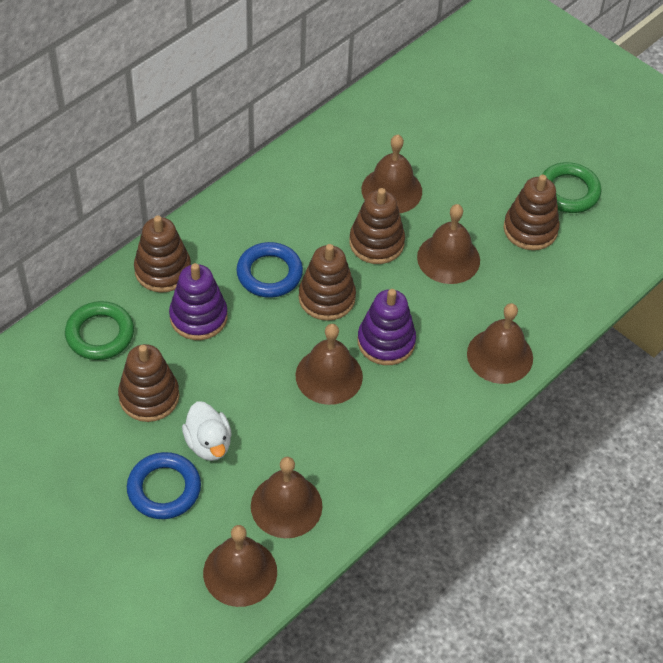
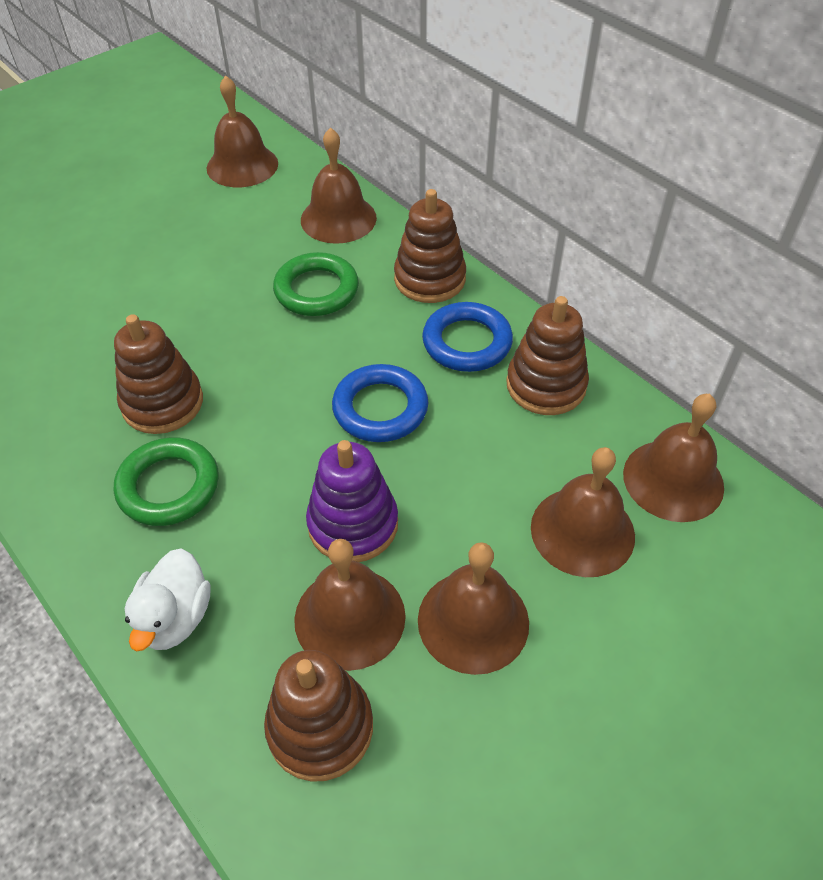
brown stacking toy: 5 -> 4
purple stacking toy: 2 -> 1

